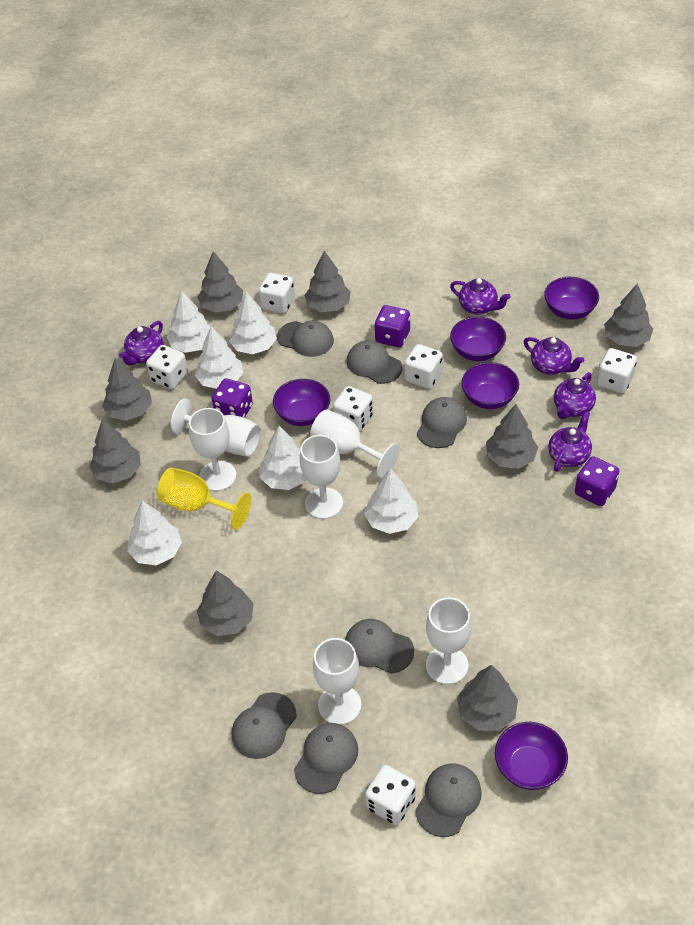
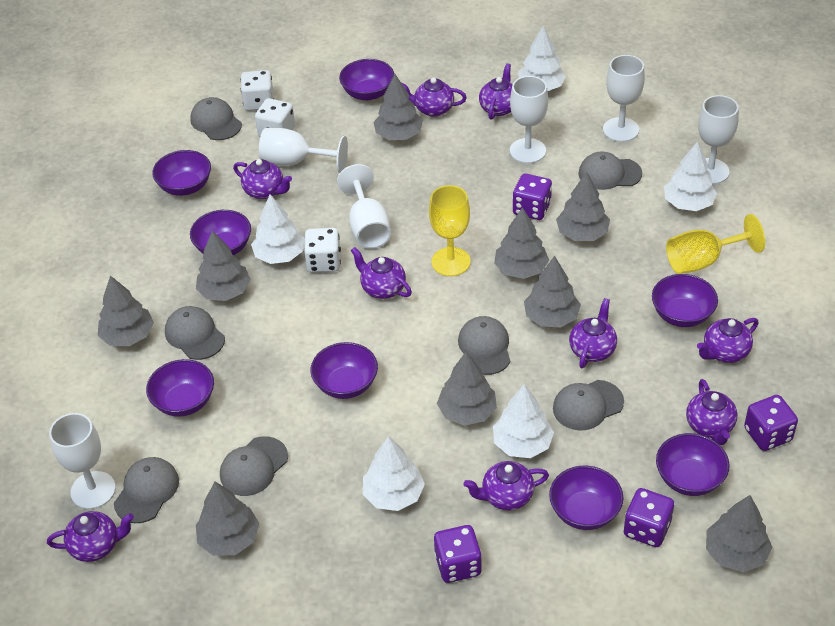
grey tree: 8 -> 9
purple bowl: 5 -> 8
purple dice: 3 -> 4
purple teapot: 5 -> 9
white dice: 6 -> 3
white tree: 6 -> 5
yellow goblet: 1 -> 2

